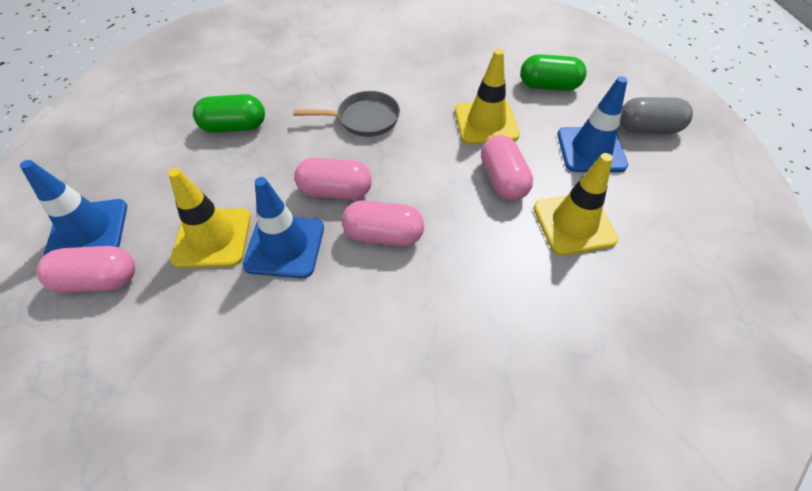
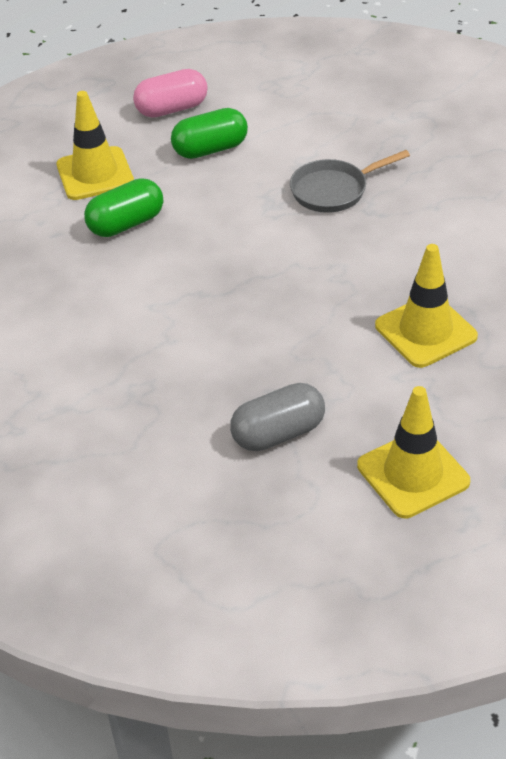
blue traffic cone: 3 -> 0
pink capsule: 4 -> 1

